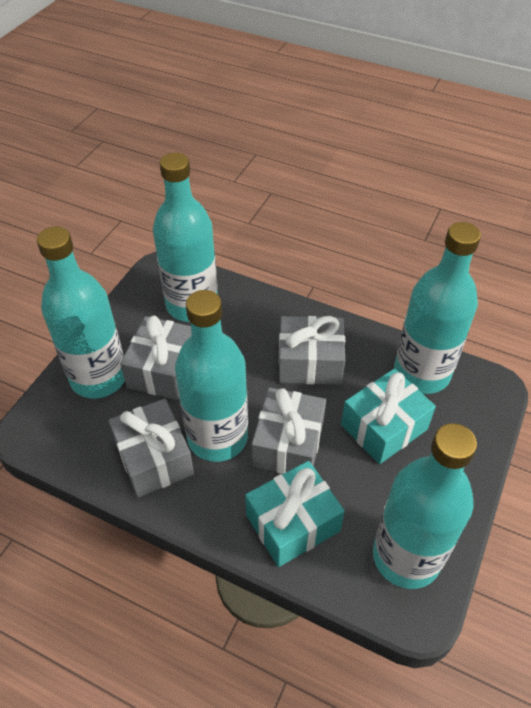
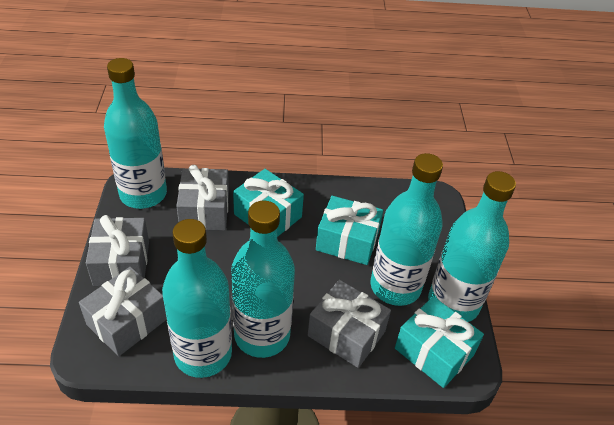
turquoise gift: 2 -> 3

